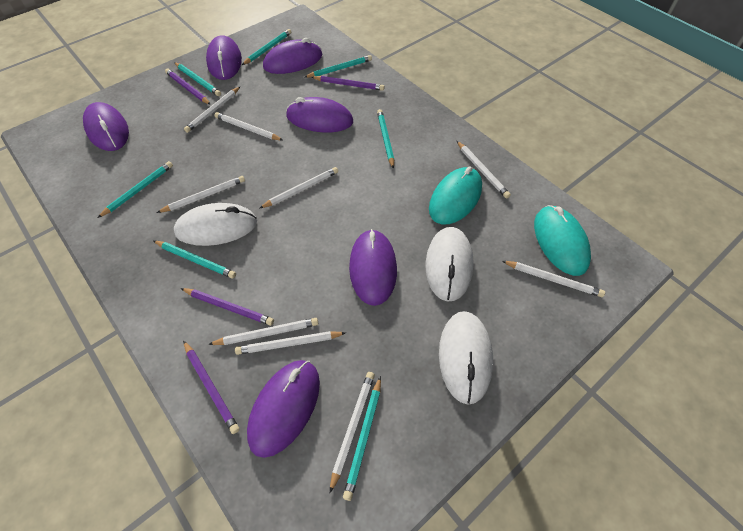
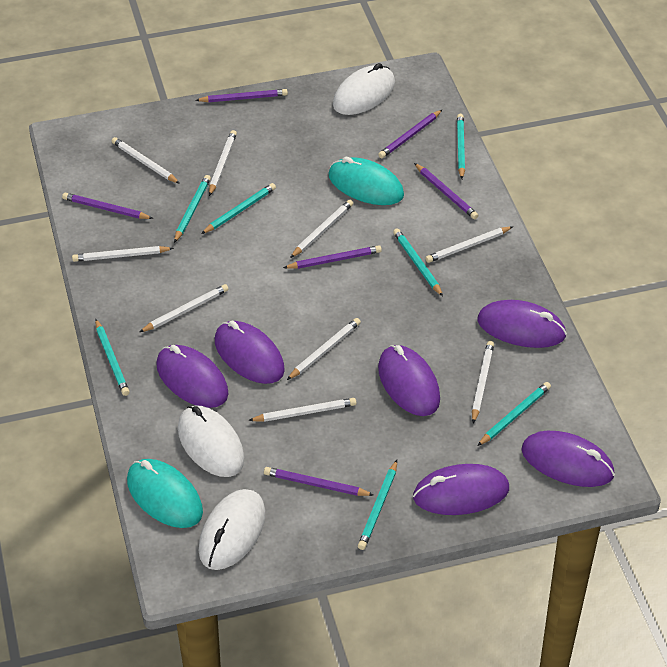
purple pencil: 4 -> 6

